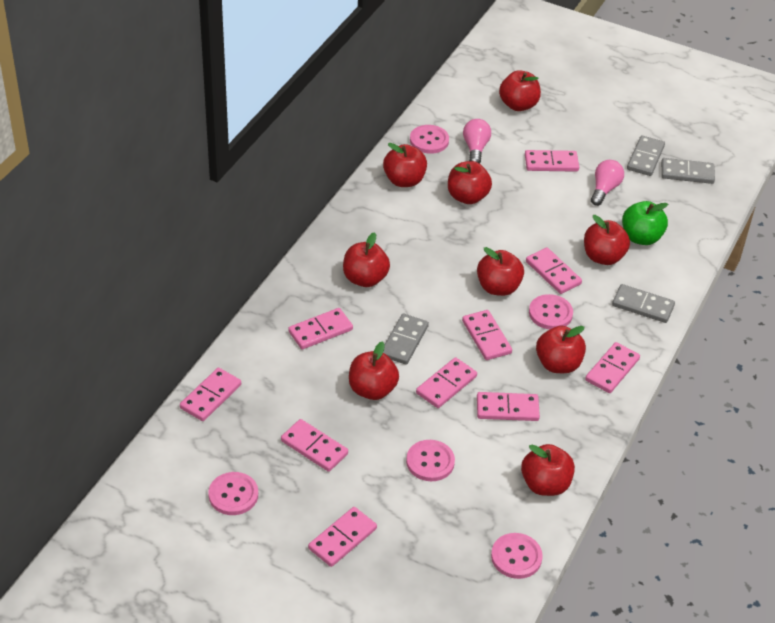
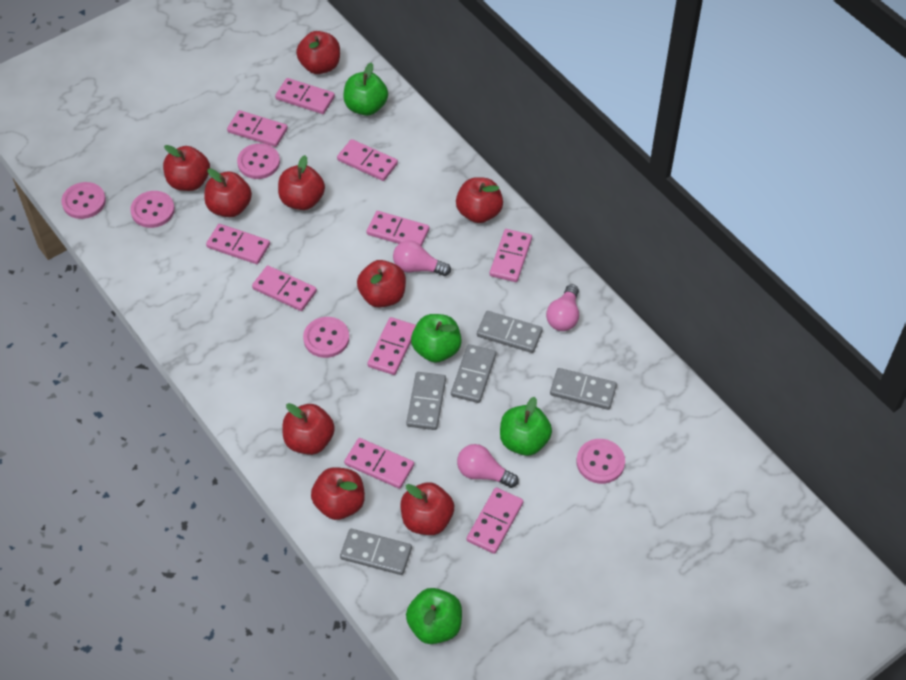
green apple: 1 -> 4
grey domino: 4 -> 5
pink light bulb: 2 -> 3

